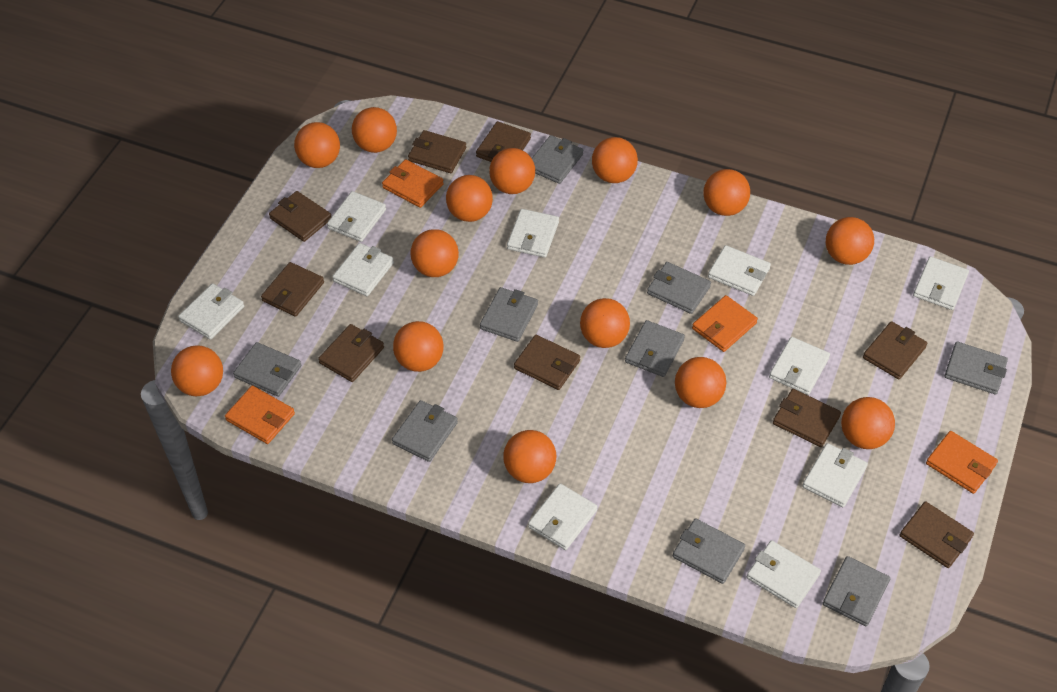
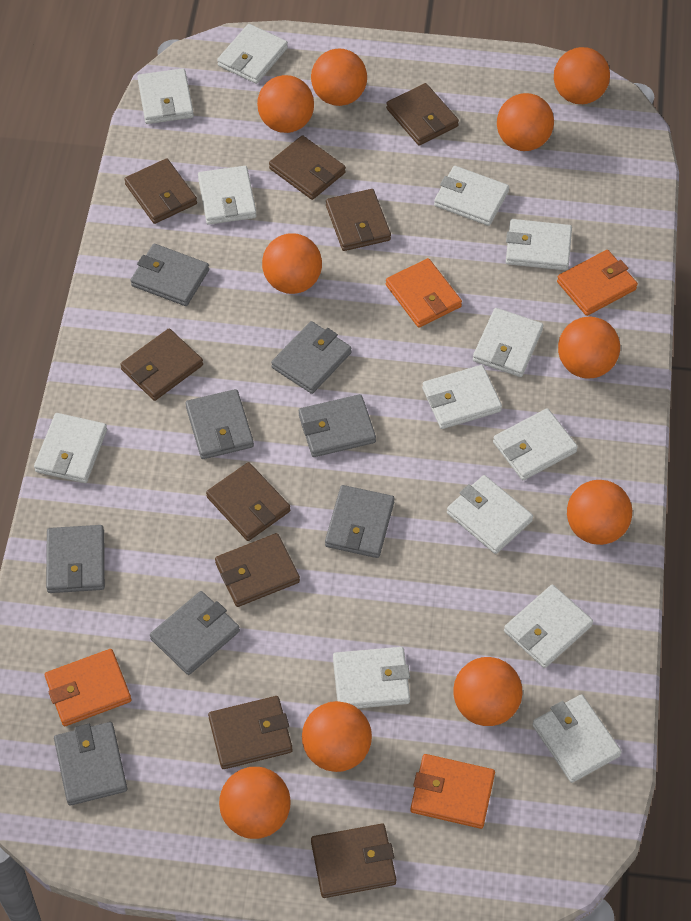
grey wallet: 9 -> 8
orange ball: 14 -> 10
white wallet: 10 -> 13

